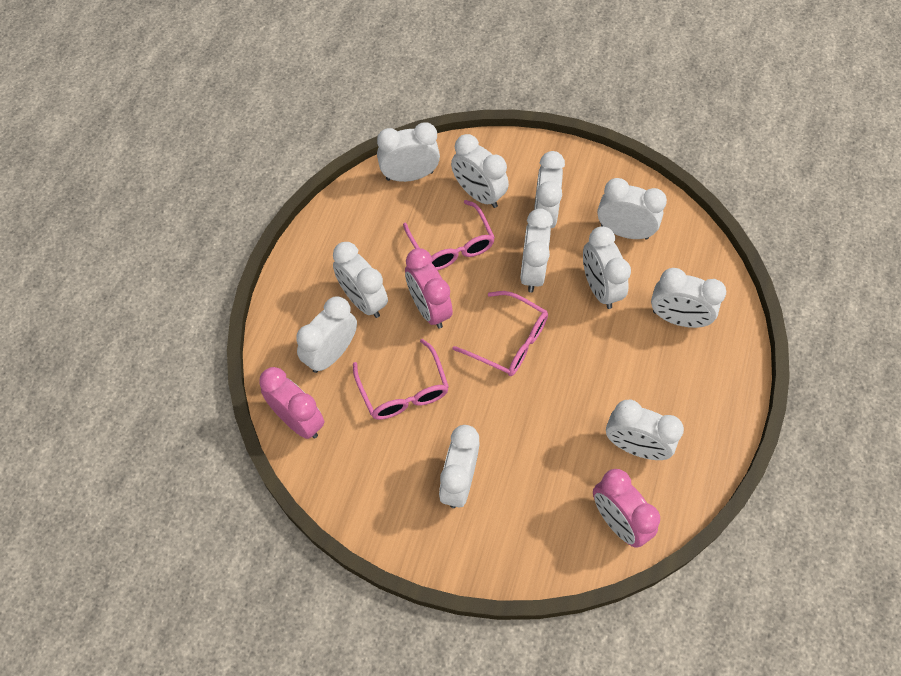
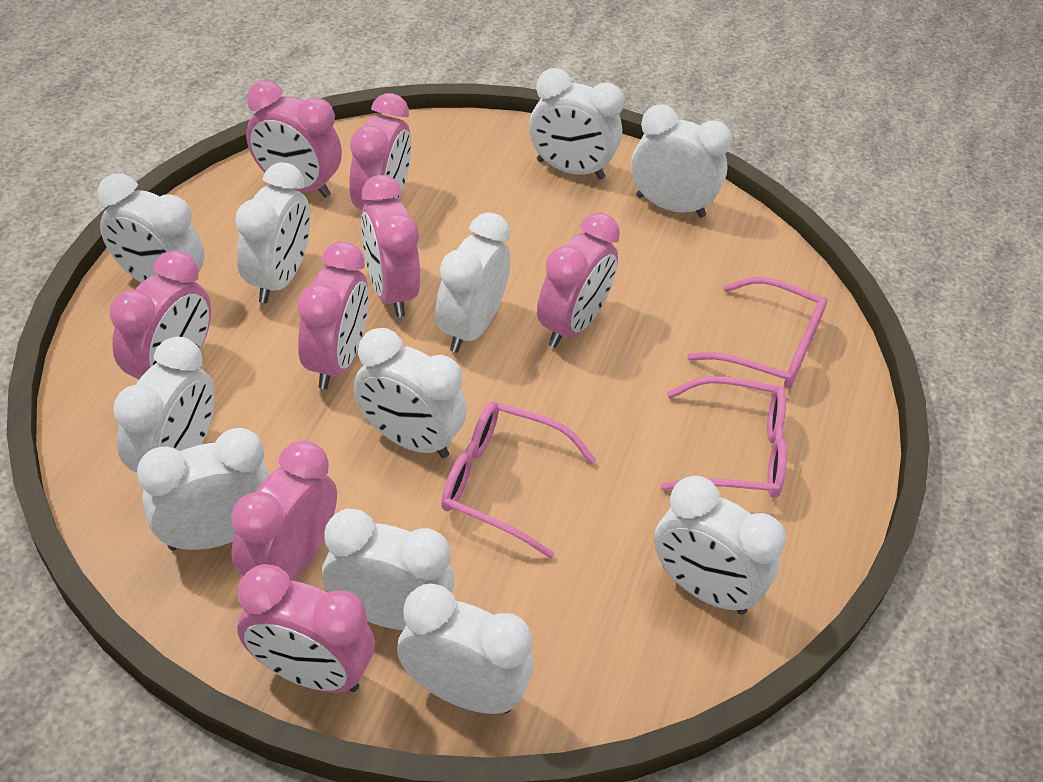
pink clock: 3 -> 8

